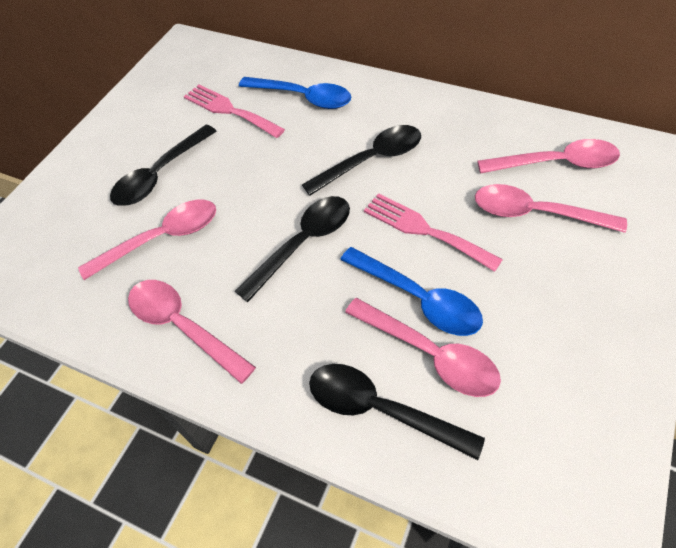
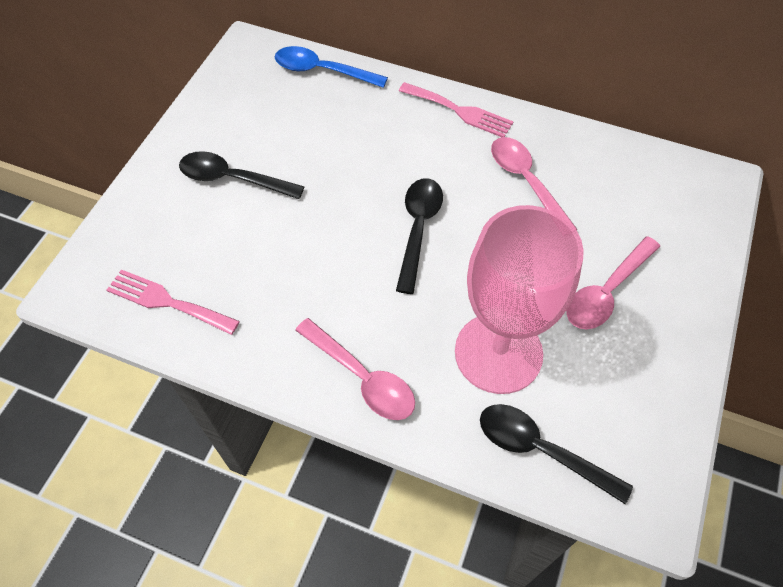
black spoon: 4 -> 3
blue spoon: 2 -> 1
pink goblet: 0 -> 1
pink spoon: 5 -> 3

